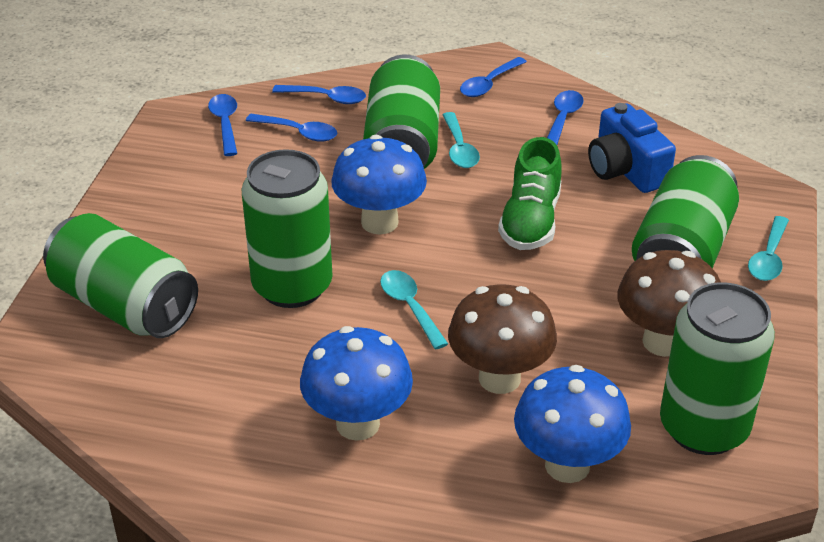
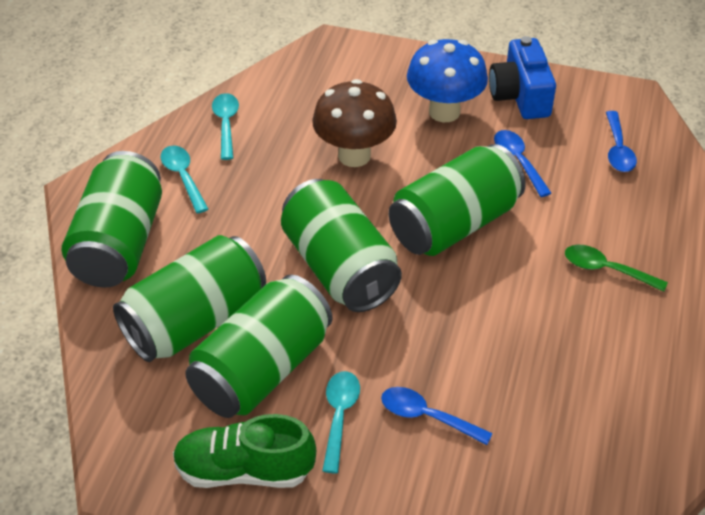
blue mushroom: 3 -> 1
blue spoon: 5 -> 3
brown mushroom: 2 -> 1
green spoon: 0 -> 1

